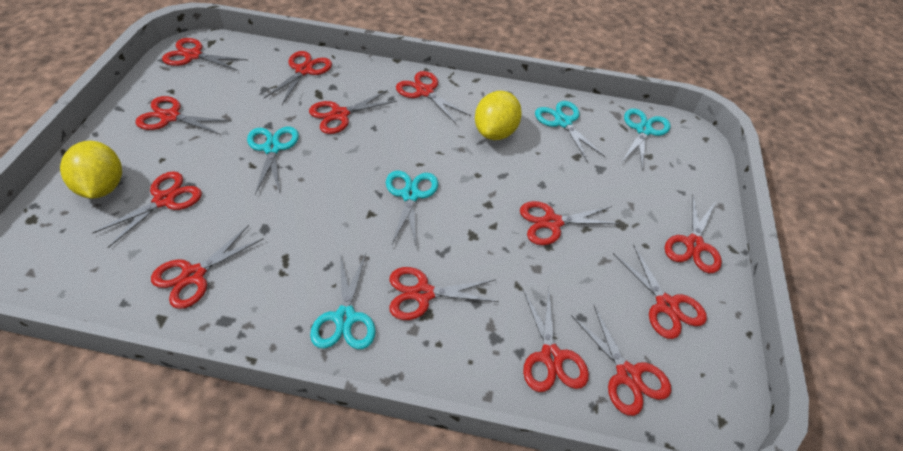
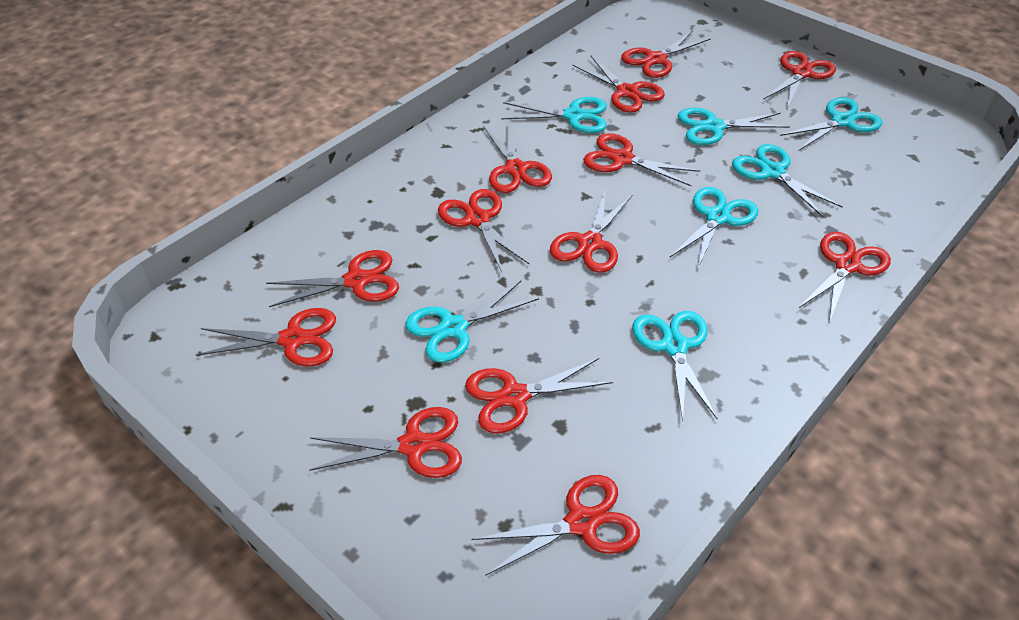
turquoise scissors: 5 -> 7
yellow lemon: 2 -> 0

